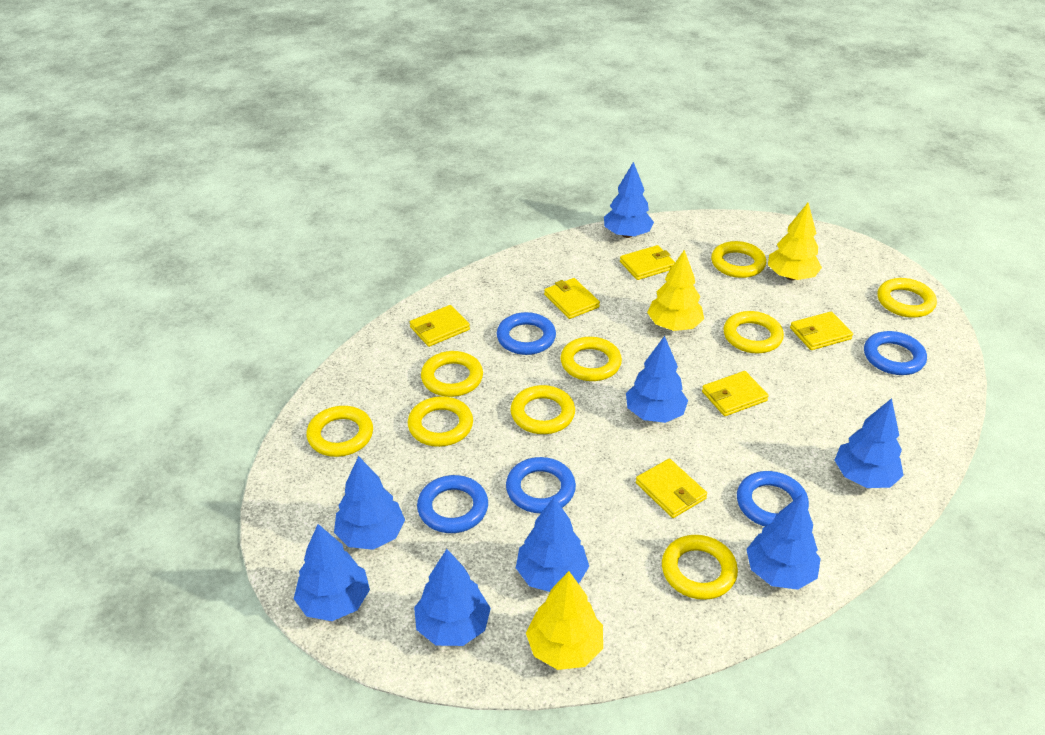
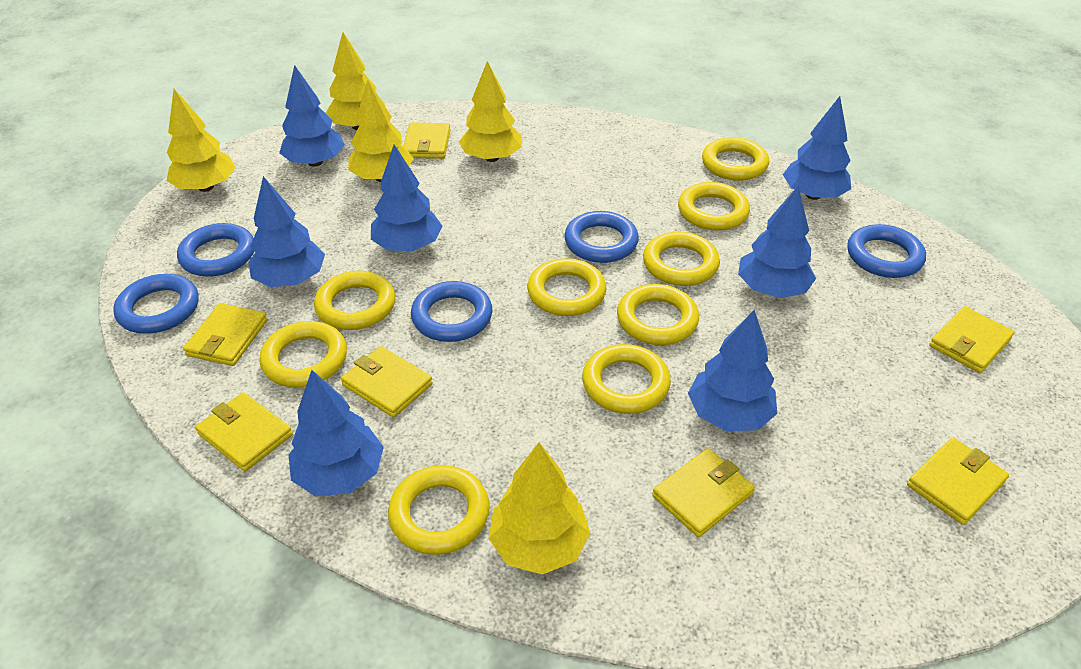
blue tree: 8 -> 7
yellow tree: 3 -> 5
yellow wallet: 6 -> 7

